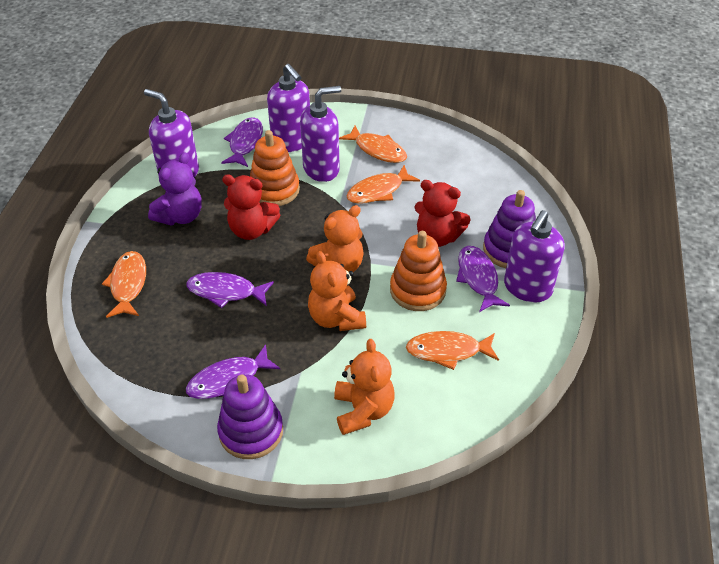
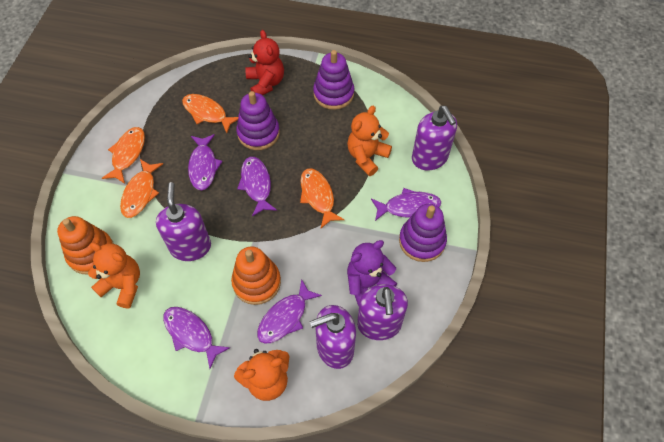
purple fish: 4 -> 5
purple stacking toy: 2 -> 3
red teddy bear: 2 -> 1

